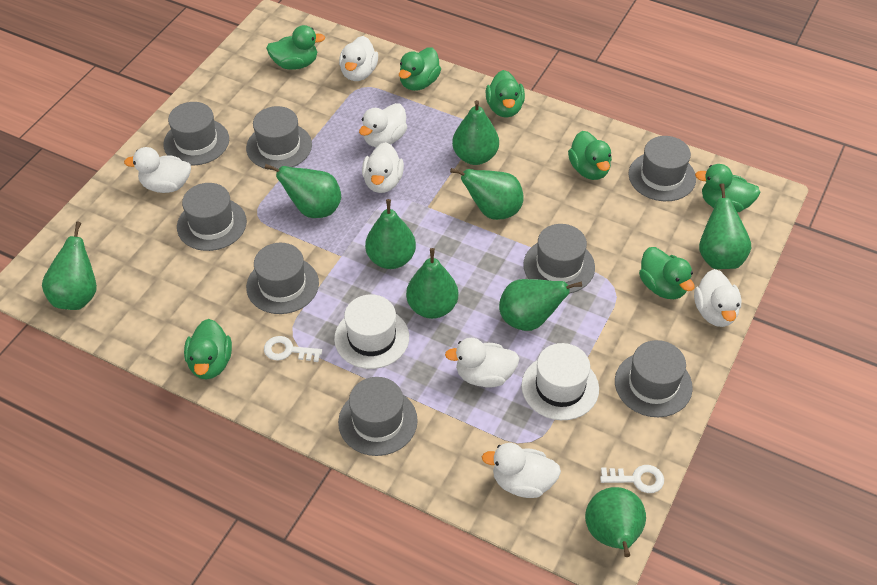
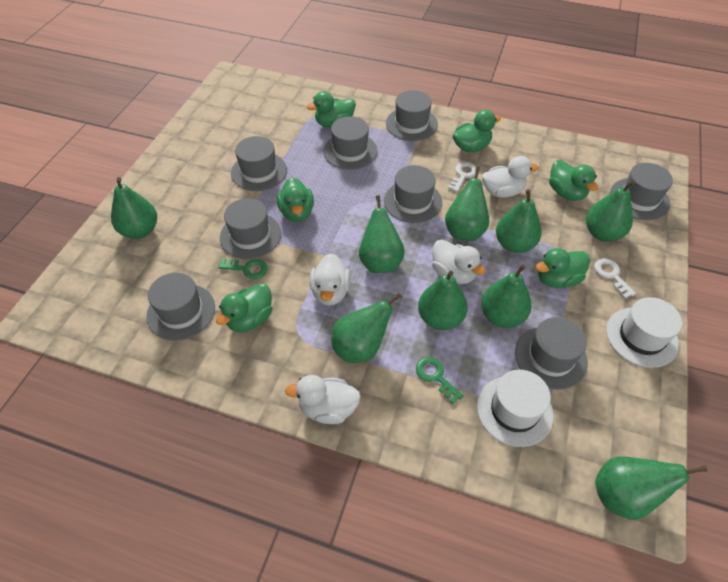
green duck: 7 -> 6
green key: 0 -> 2
white duck: 7 -> 4

